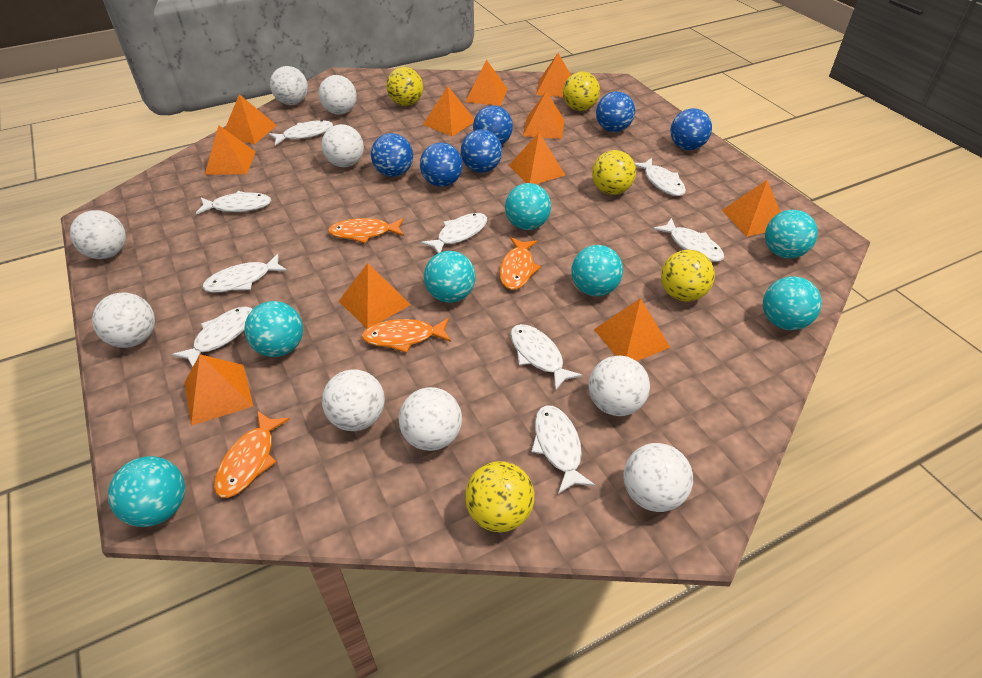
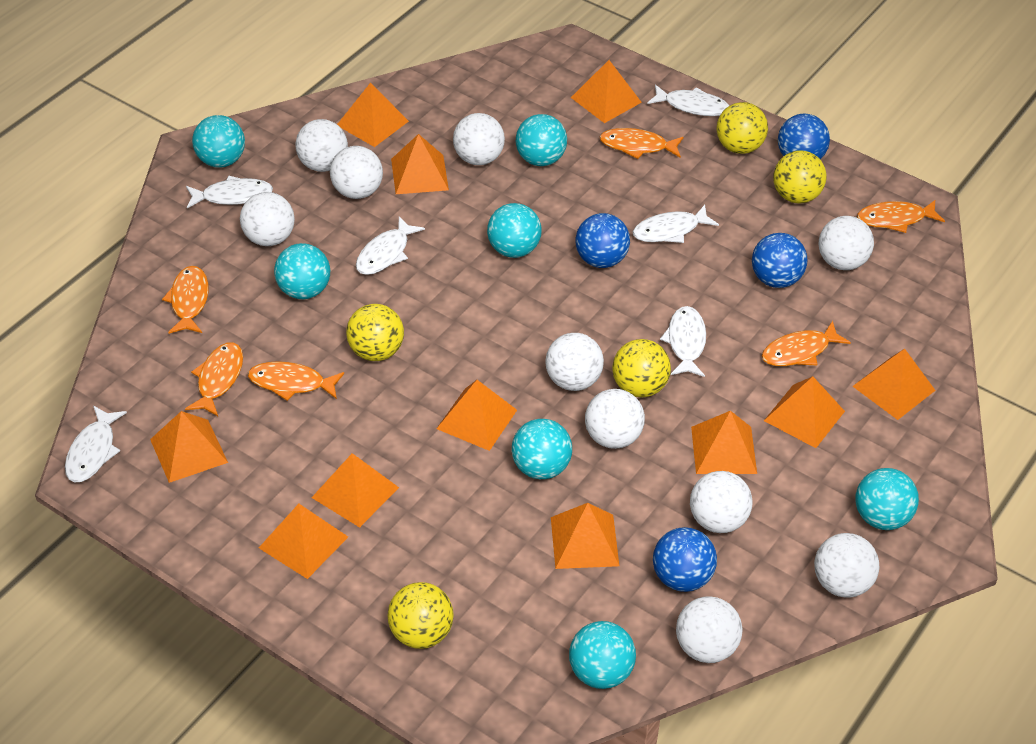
blue ball: 6 -> 4
orange fish: 4 -> 6
white ball: 9 -> 10
white fish: 9 -> 6

